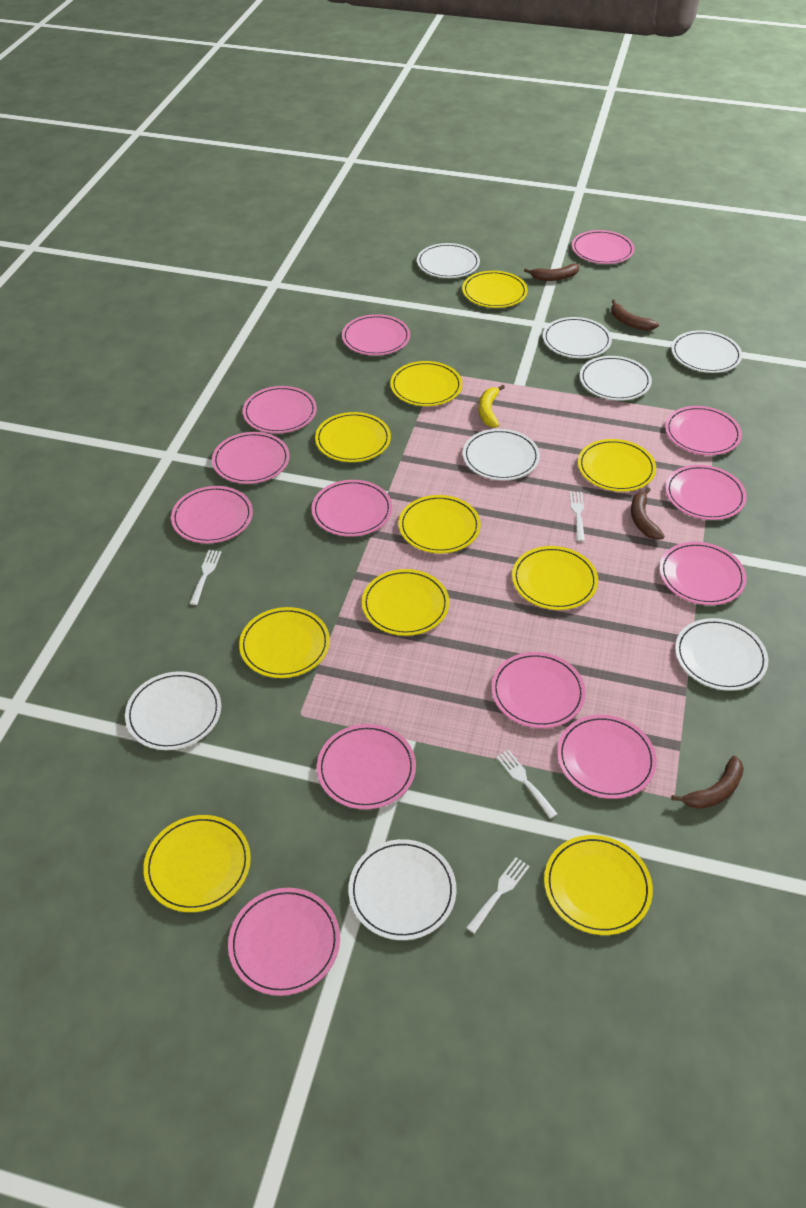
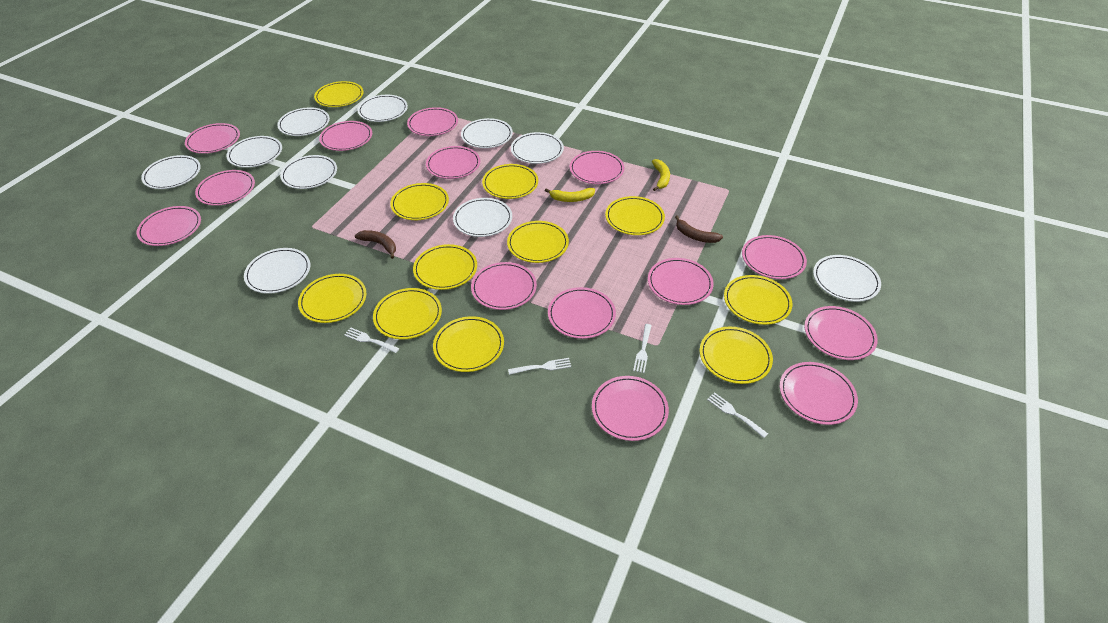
brown banana: 4 -> 2
pink plate: 13 -> 14
white plate: 8 -> 10
yellow banana: 1 -> 2
yellow plate: 10 -> 11

